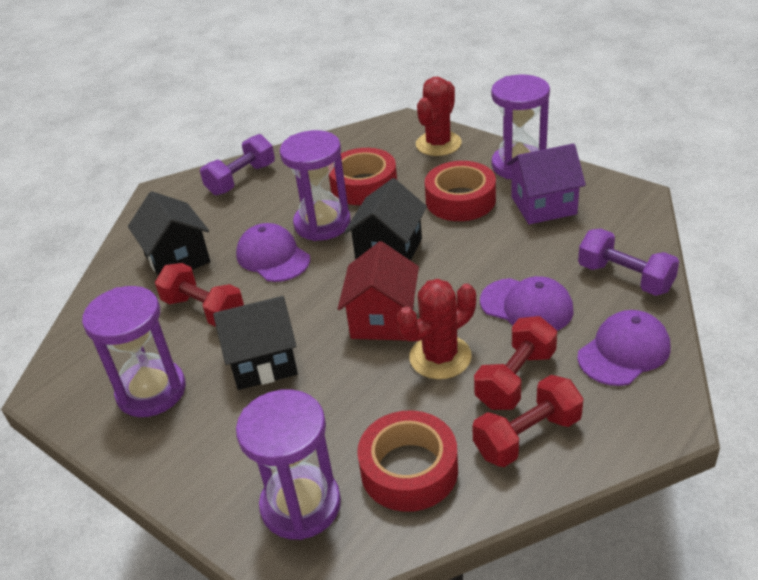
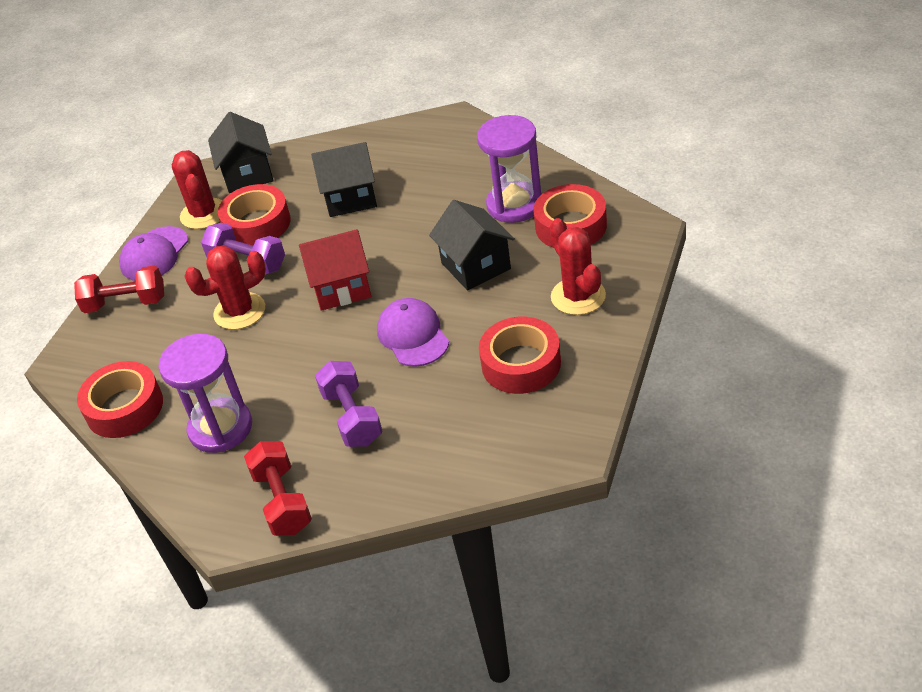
purple cap: 3 -> 2
purple hourglass: 4 -> 2
purple house: 1 -> 0
red cactus: 2 -> 3
red dumbbell: 3 -> 2
red tape: 3 -> 4

